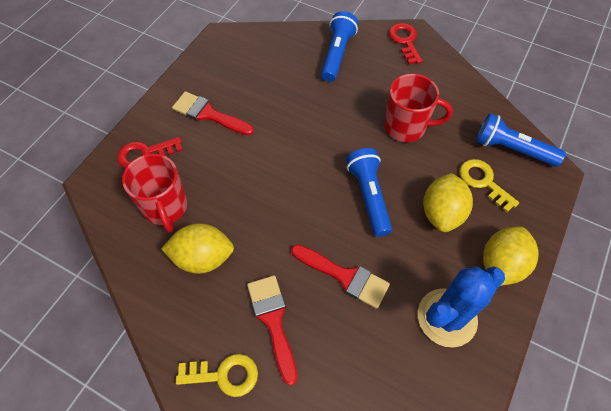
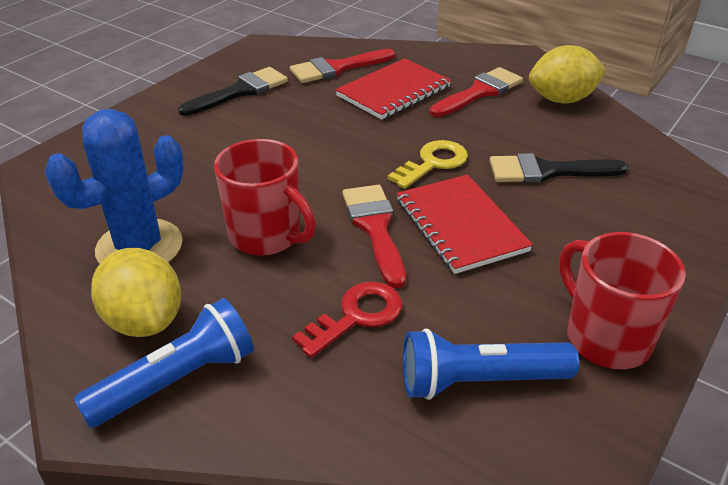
black brush: 0 -> 2
blue flashlight: 3 -> 2
red key: 2 -> 1
red notebook: 0 -> 2
yellow key: 2 -> 1
yellow lemon: 3 -> 2

